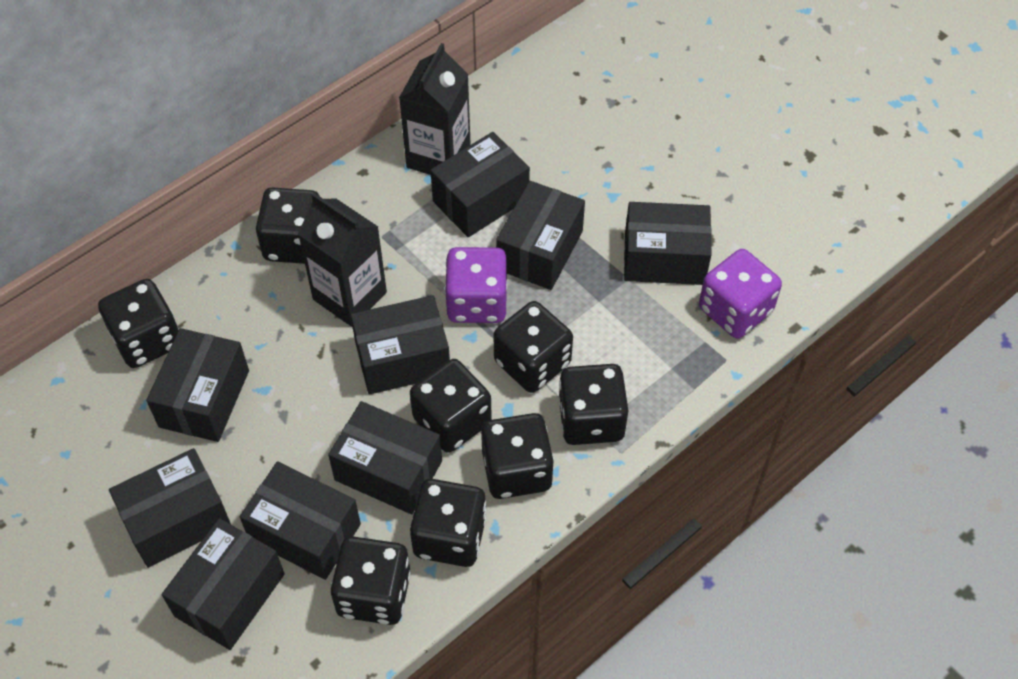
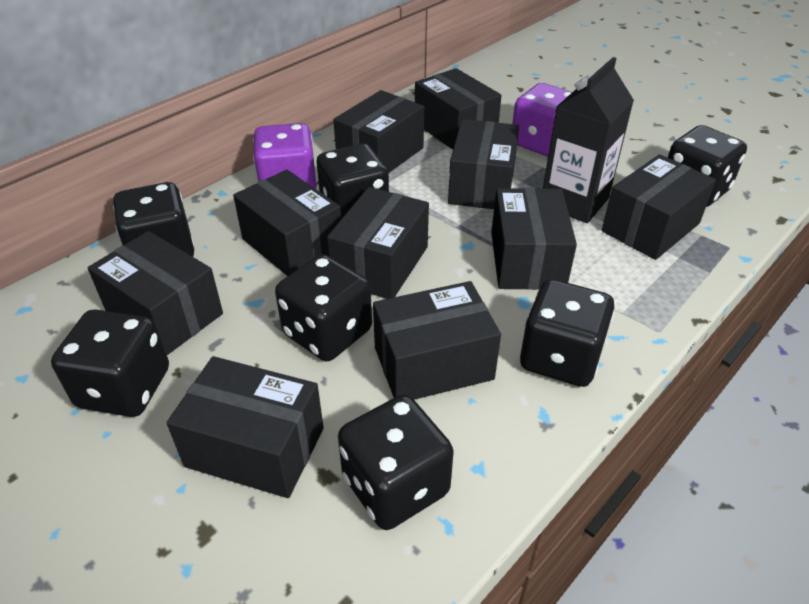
black box: 9 -> 10
black carton: 2 -> 1
black dice: 8 -> 7

